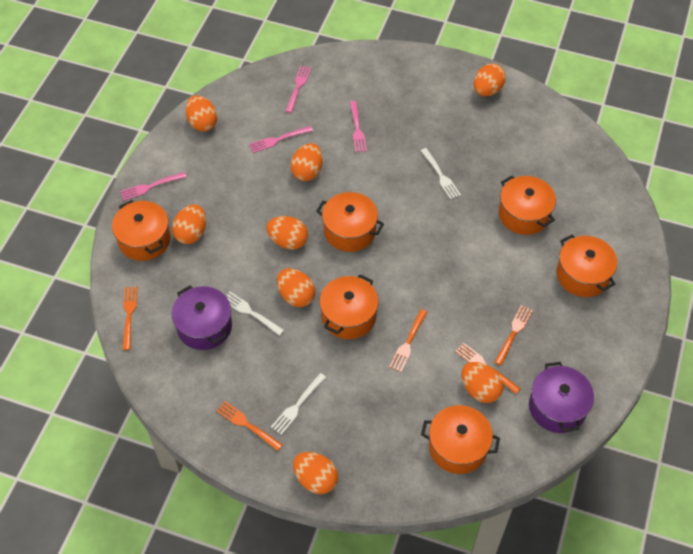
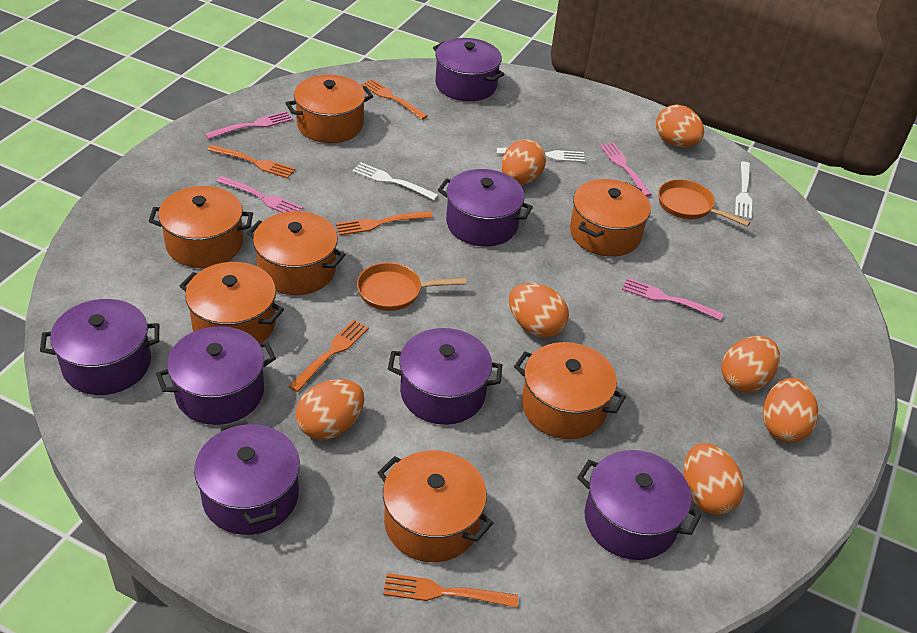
orange egg: 8 -> 7
orange pan: 0 -> 2
orange pot: 6 -> 7
purple pot: 2 -> 7

